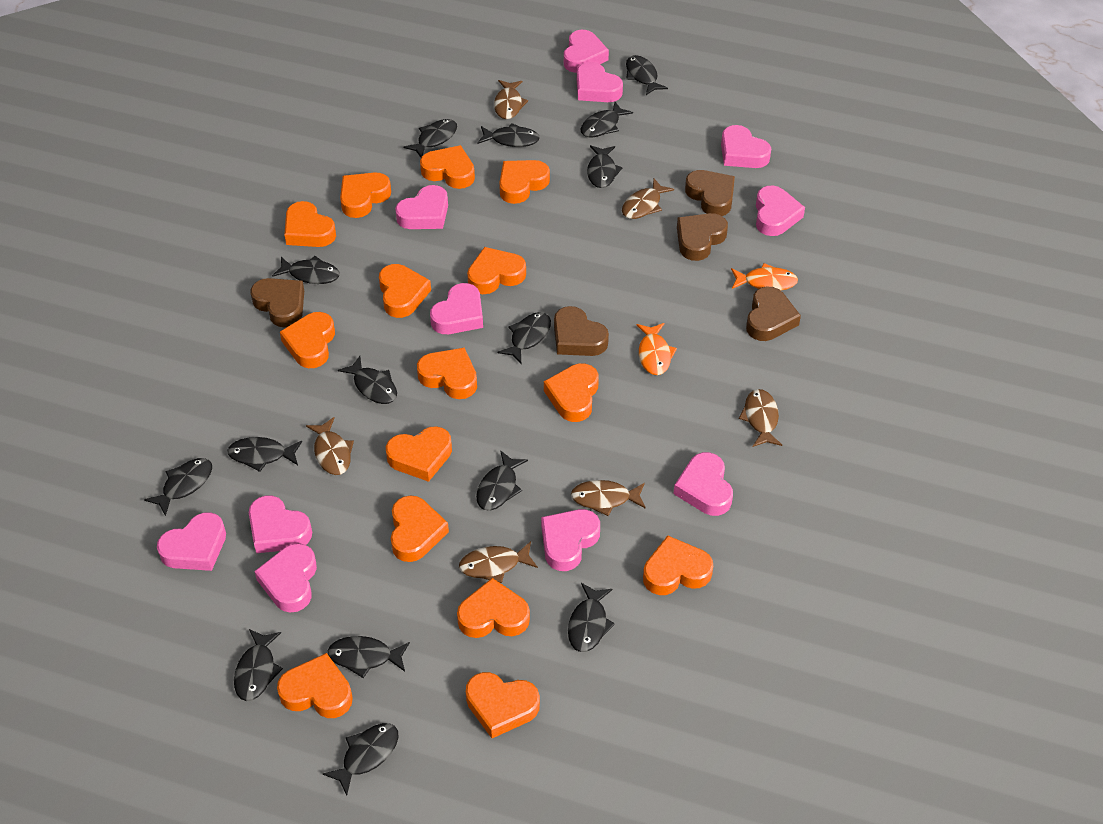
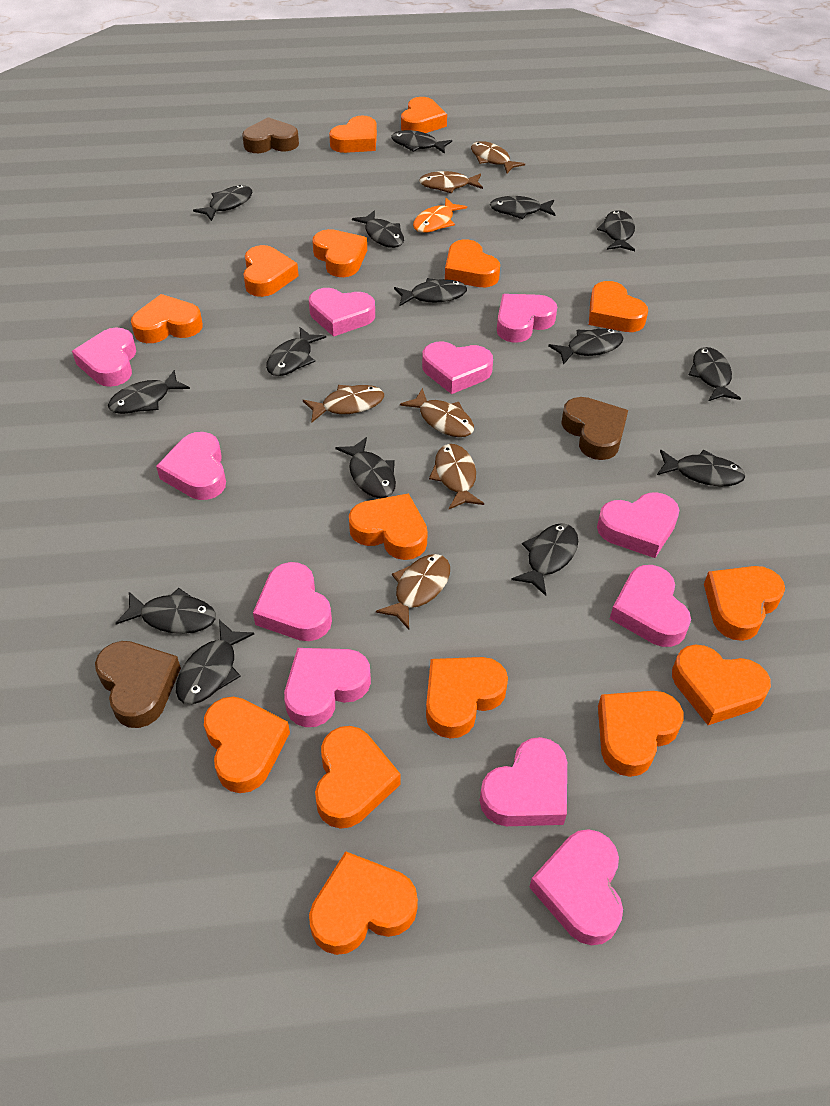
brown heart: 5 -> 3
orange fish: 2 -> 1

